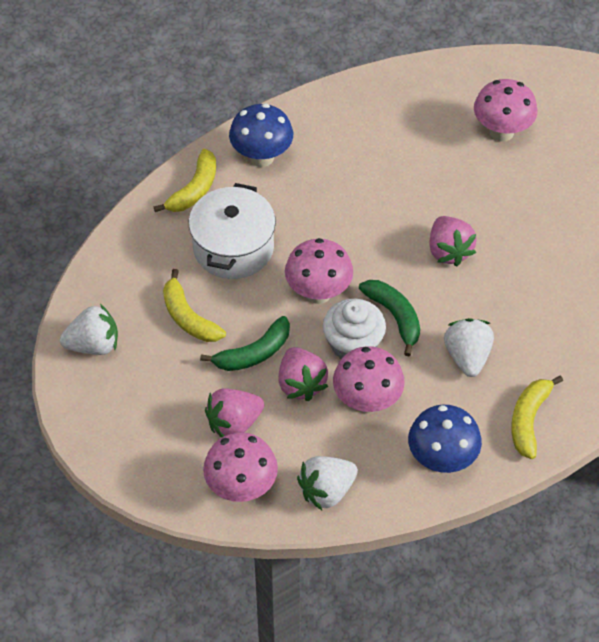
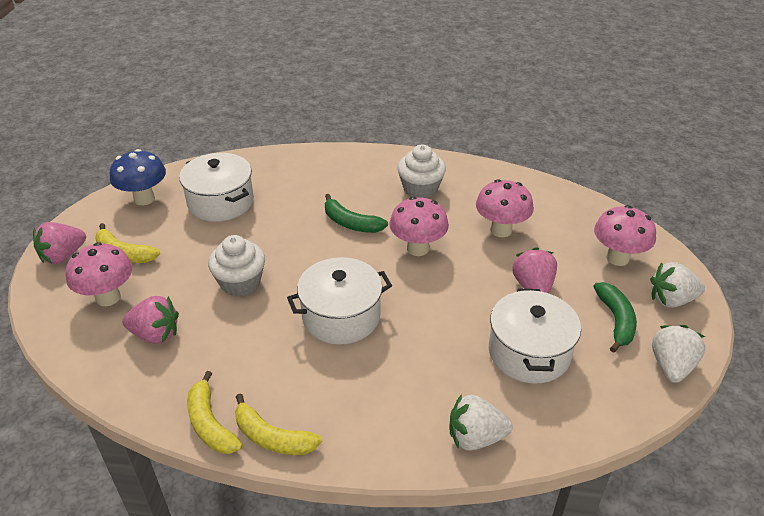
blue mushroom: 2 -> 1
white cupcake: 1 -> 2
white pot: 1 -> 3

